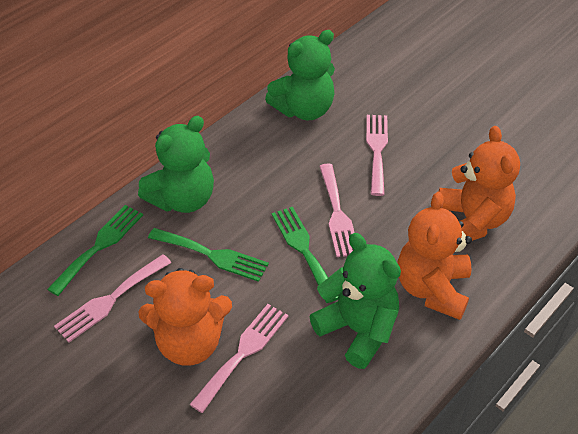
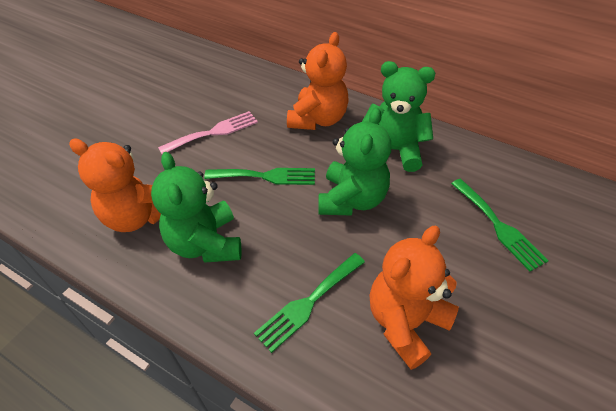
pink fork: 4 -> 1

